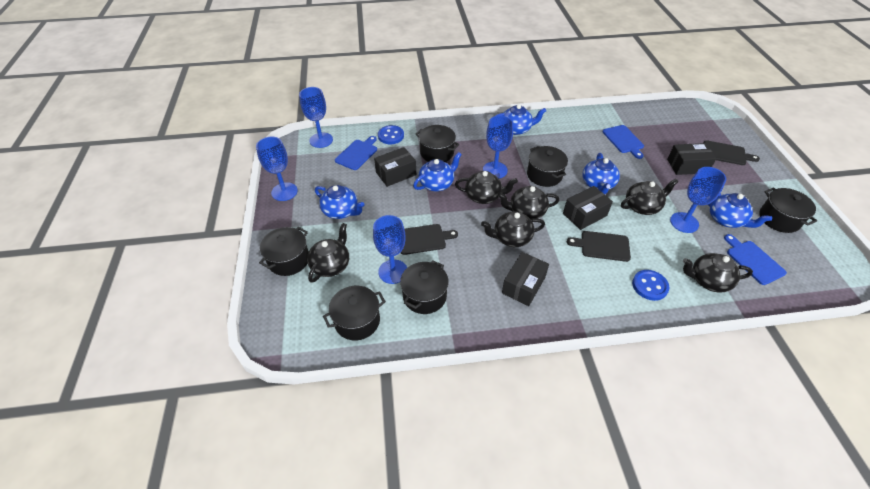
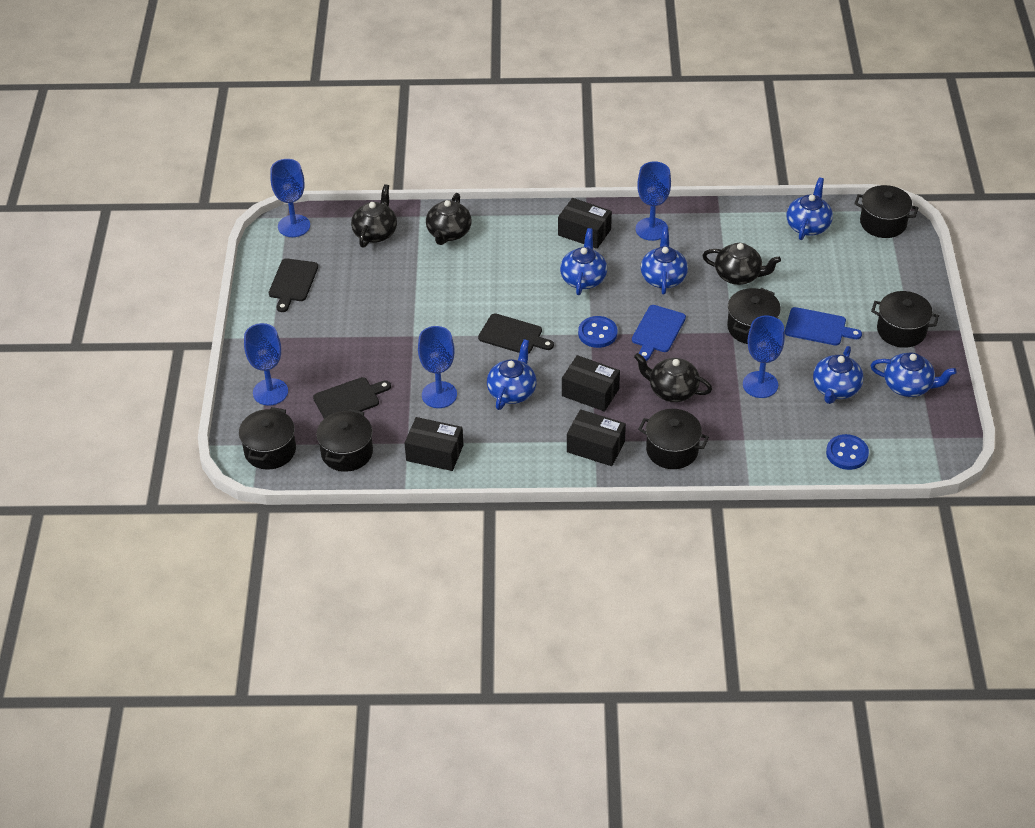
black teapot: 6 -> 4
blue cutting board: 3 -> 2
blue teapot: 5 -> 6

